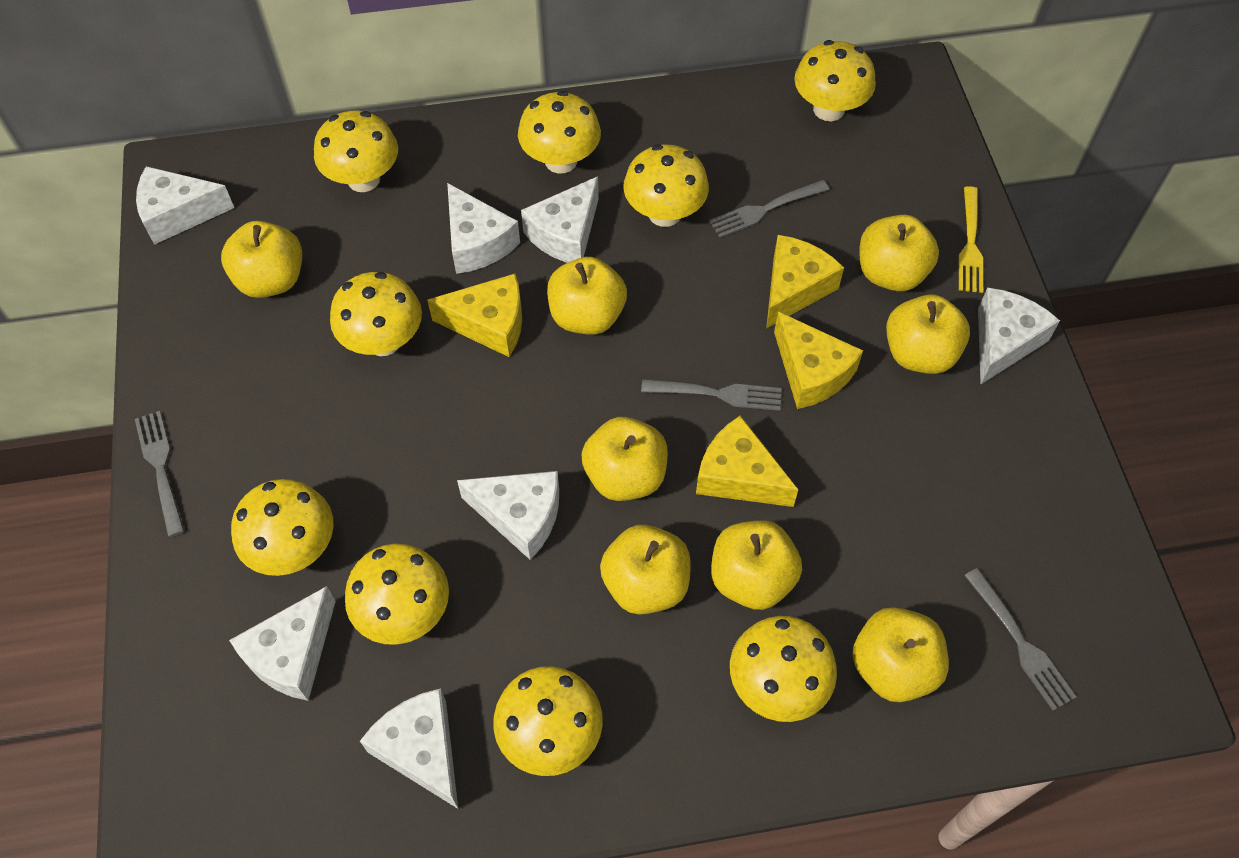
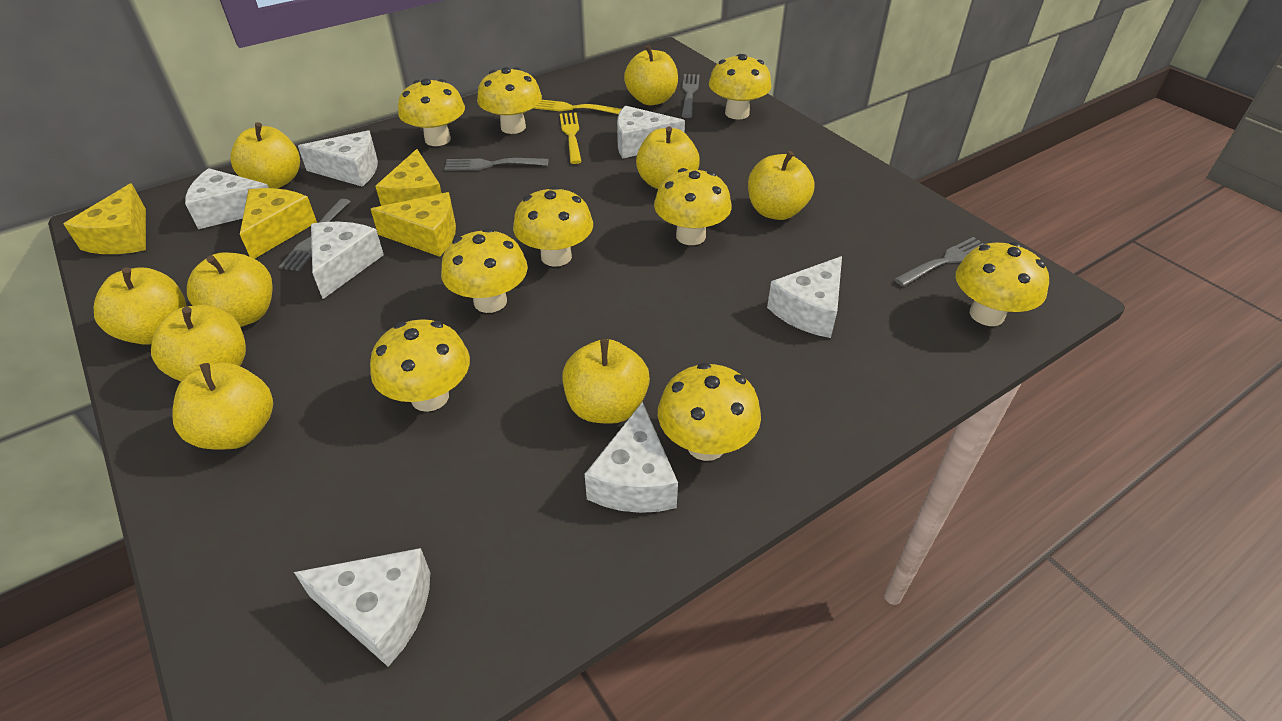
yellow apple: 8 -> 9
yellow fork: 1 -> 2

